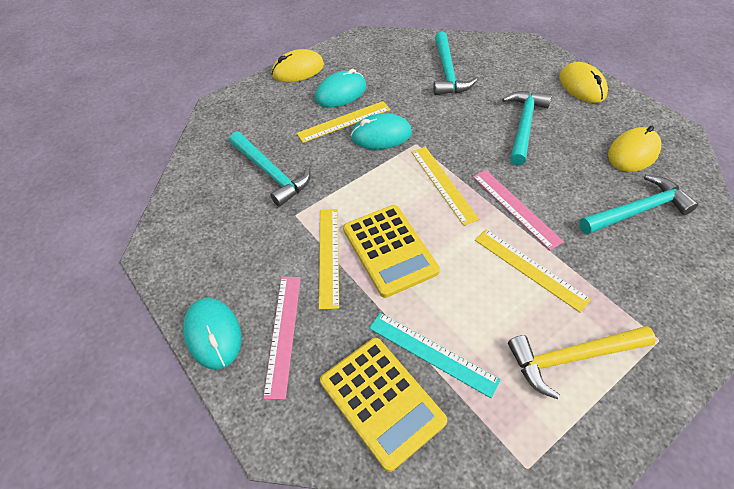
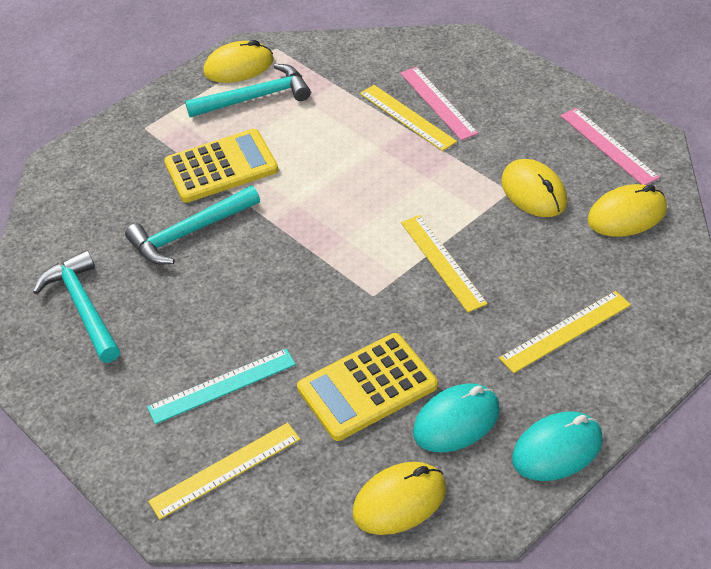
turquoise hammer: 4 -> 3
turquoise mouse: 3 -> 2
yellow hammer: 1 -> 0
yellow mouse: 3 -> 4

